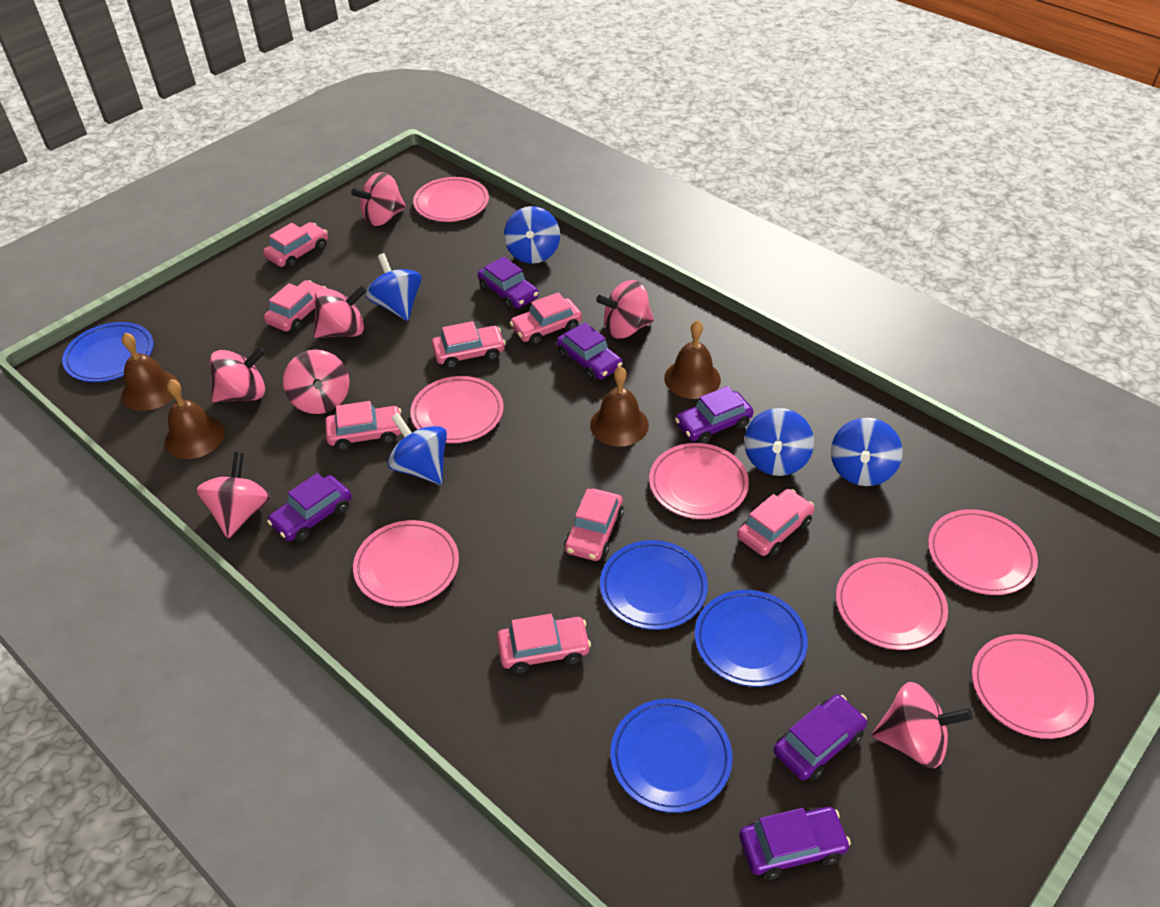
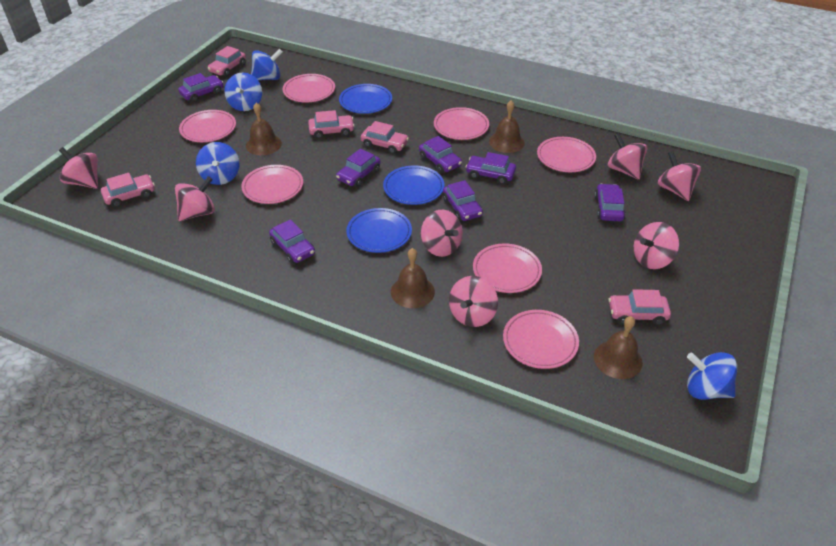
blue plate: 4 -> 3
blue spinning top: 5 -> 4
pink car: 8 -> 5
purple car: 6 -> 7

